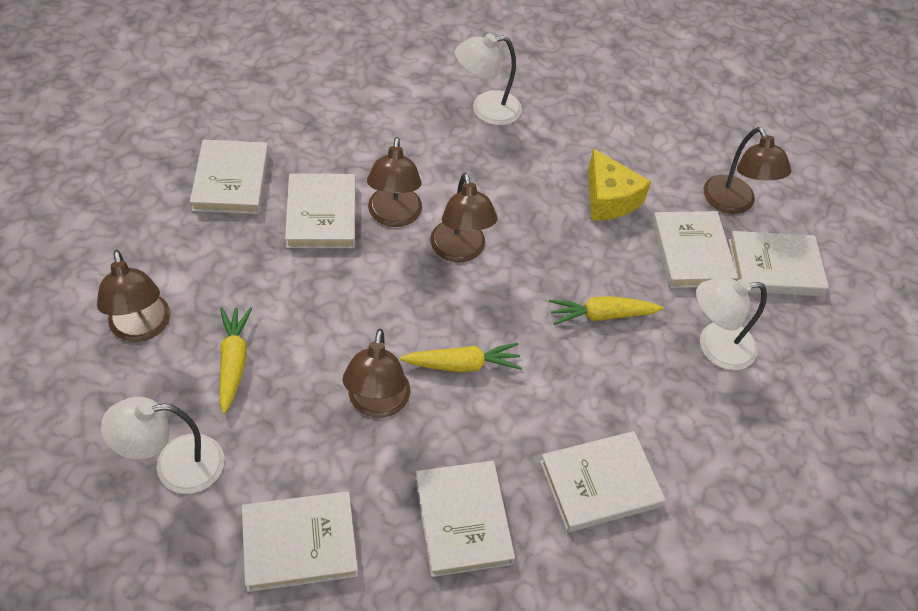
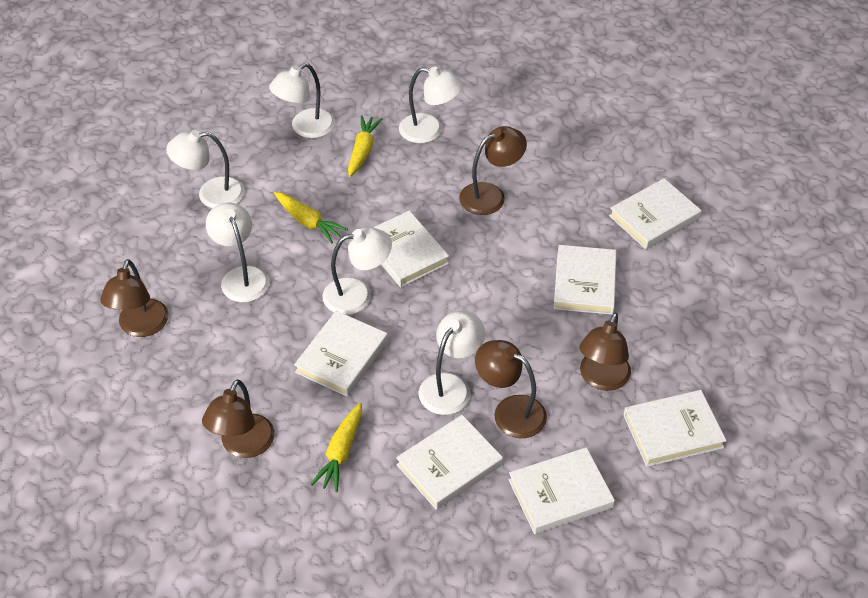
white lamp: 3 -> 6
yellow cheese: 1 -> 0

